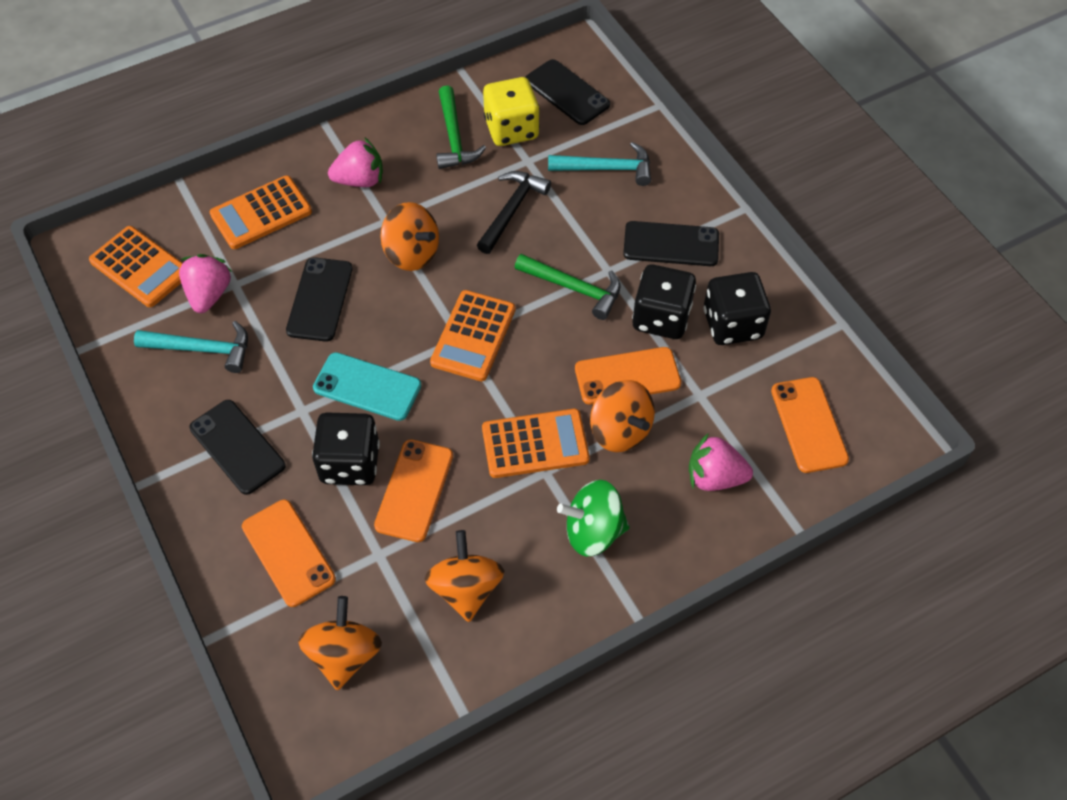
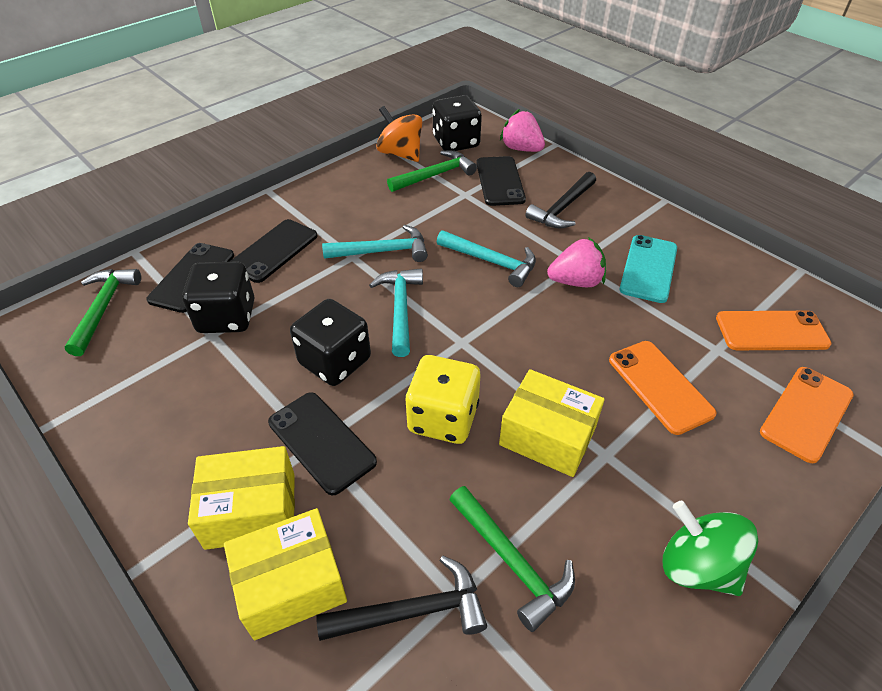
black hammer: 1 -> 2
green hammer: 2 -> 3
orange calculator: 4 -> 0
orange phone: 4 -> 3
orange spinning top: 4 -> 1
pink strawberry: 3 -> 2
turquoise hammer: 2 -> 3
yellow box: 0 -> 3

